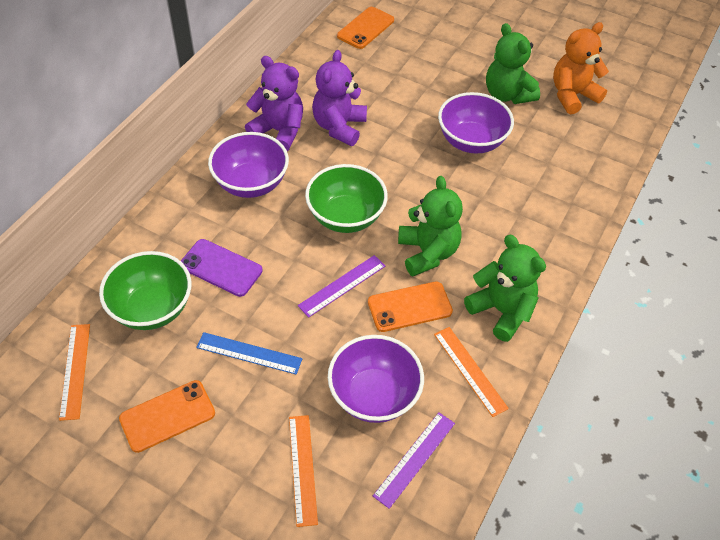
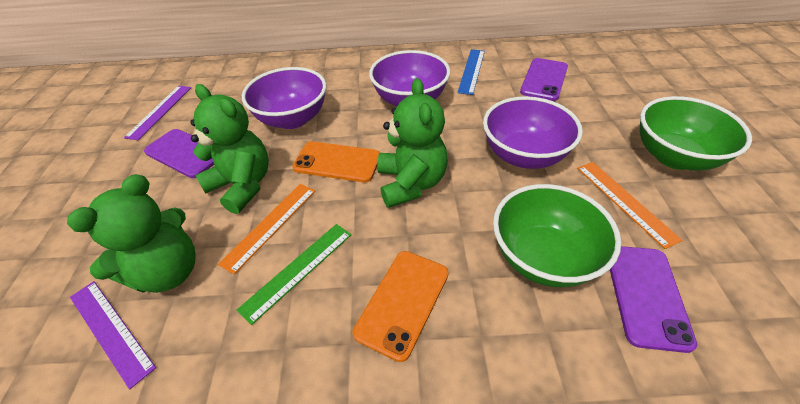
green ruler: 0 -> 1
orange phone: 3 -> 2
orange ruler: 3 -> 2
orange teddy bear: 1 -> 0
purple phone: 1 -> 3
purple teddy bear: 2 -> 0

